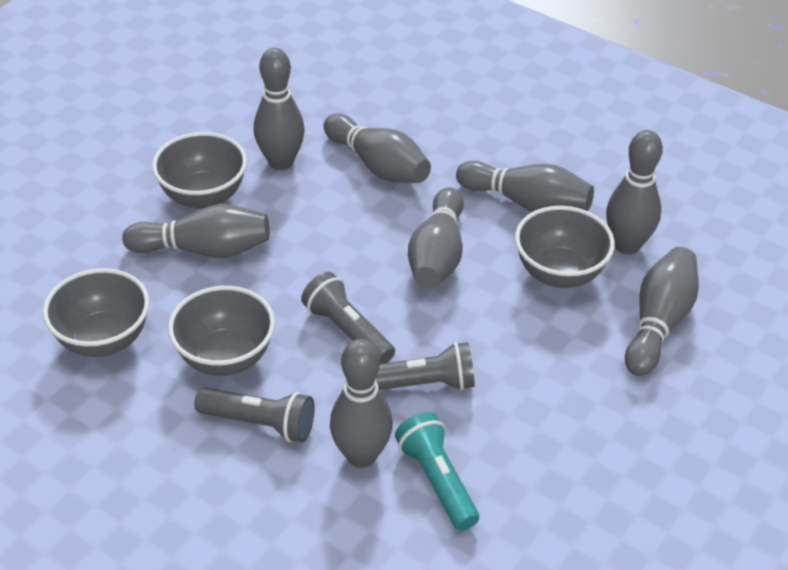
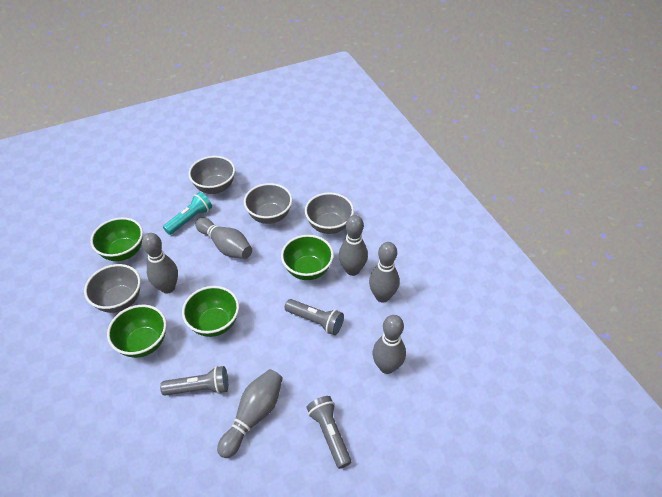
green bowl: 0 -> 4
grey bowling pin: 8 -> 6

